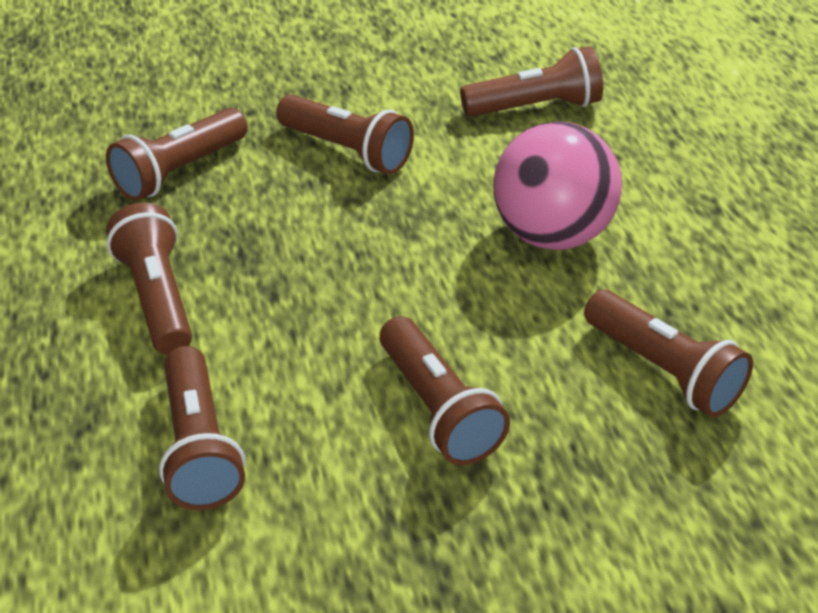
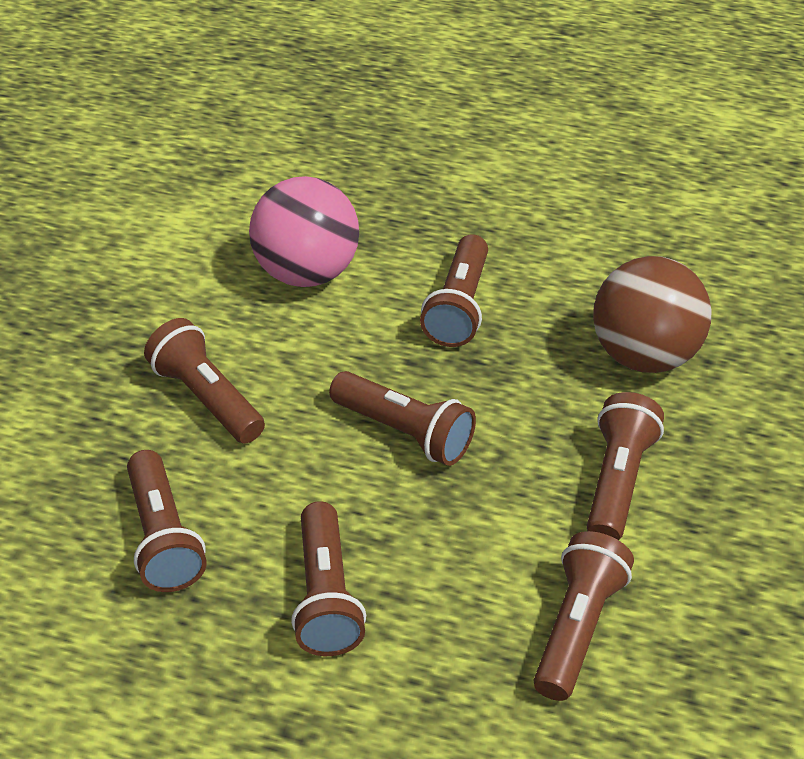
brown ball: 0 -> 1

